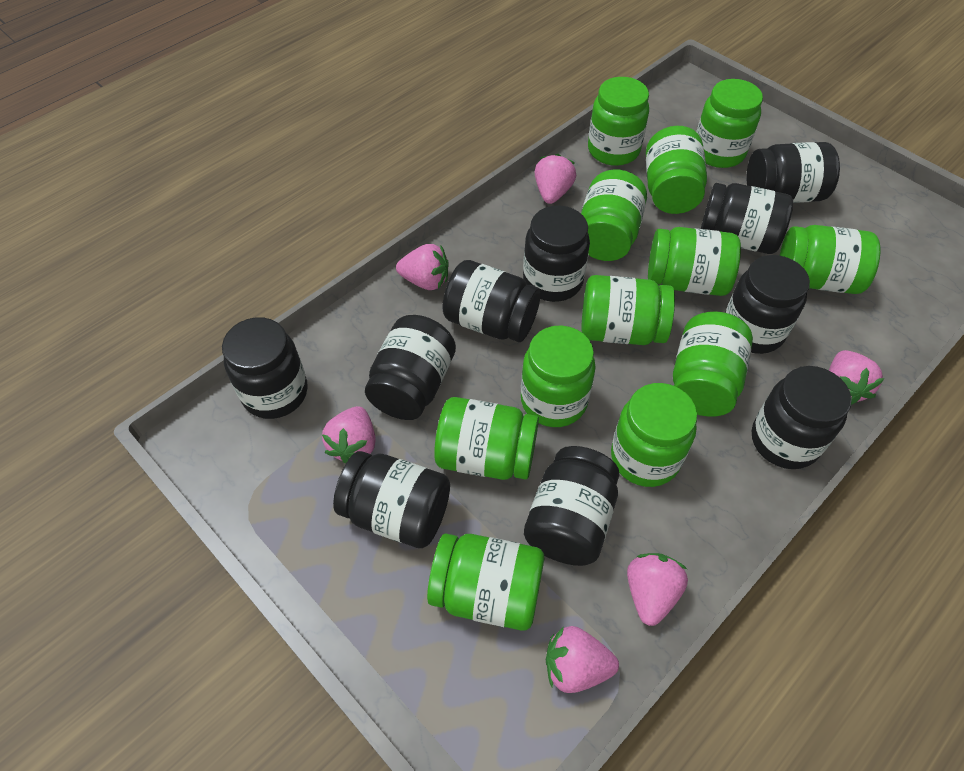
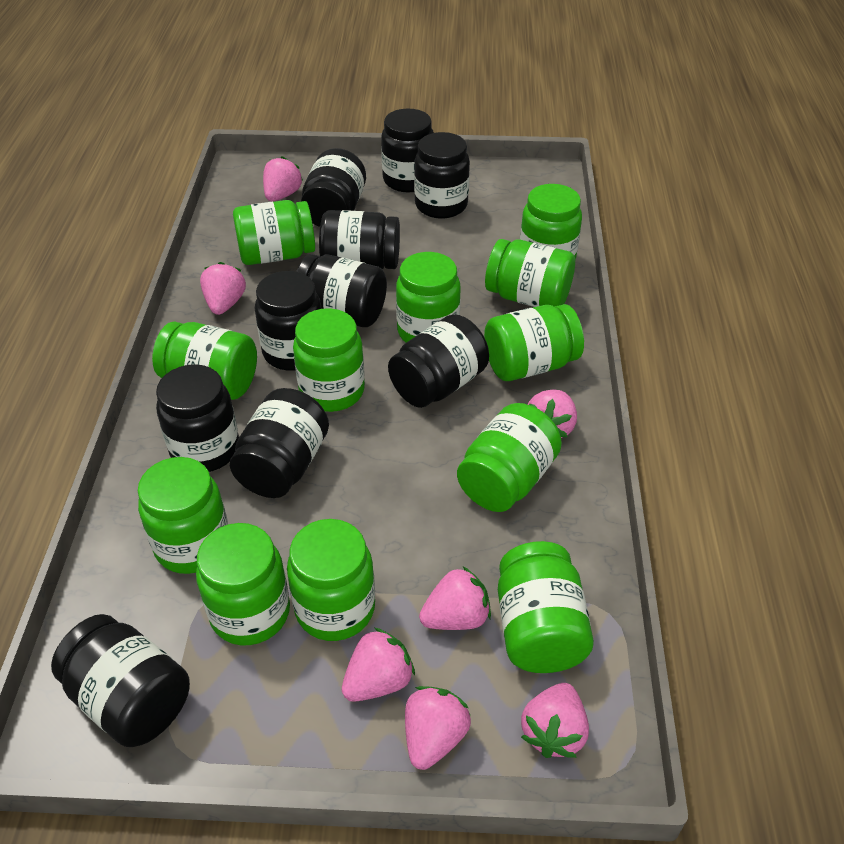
pink strawberry: 6 -> 7

